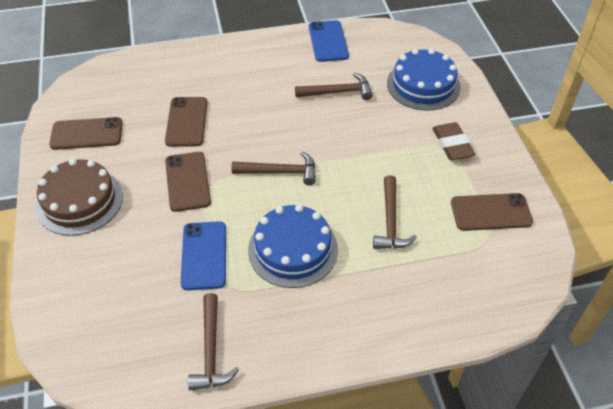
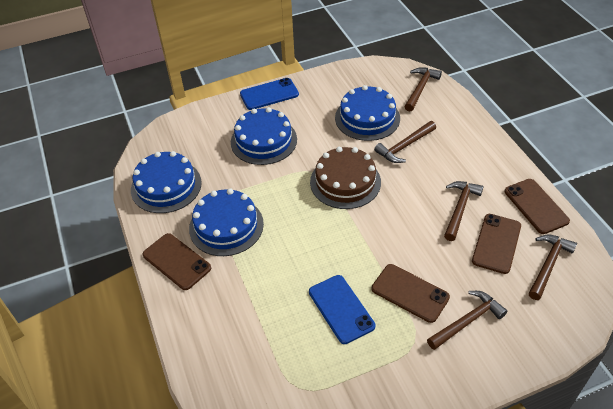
blue cake: 2 -> 4
brown eraser: 1 -> 0
brown hammer: 4 -> 5

